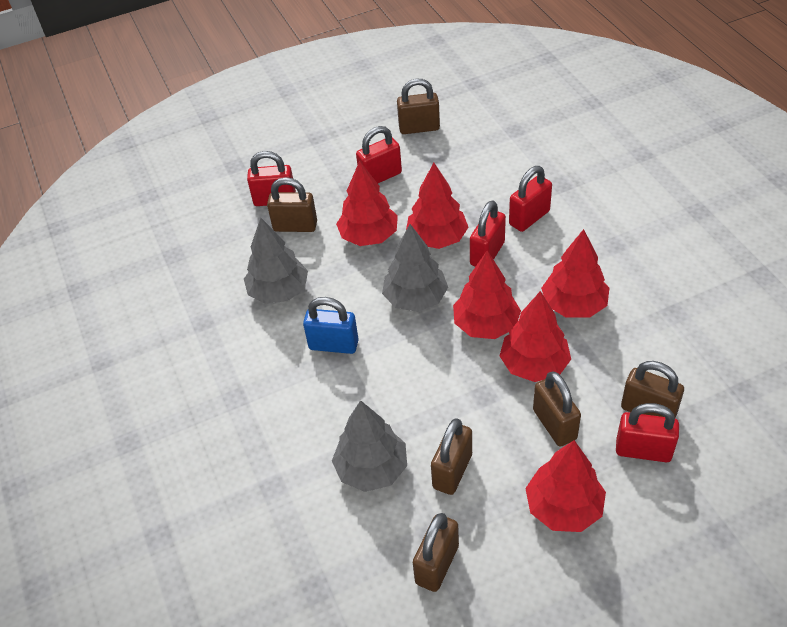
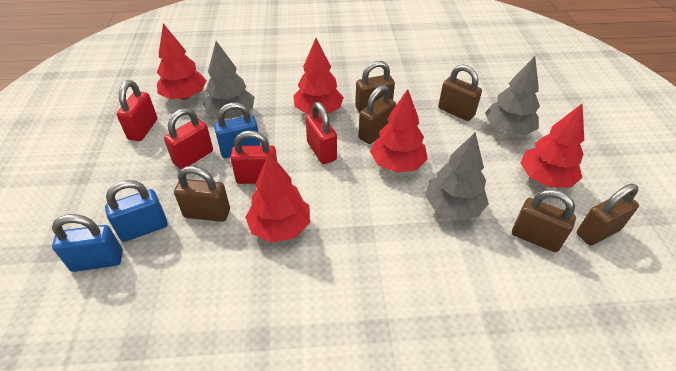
blue padlock: 1 -> 3
red padlock: 5 -> 4
red tree: 6 -> 5

